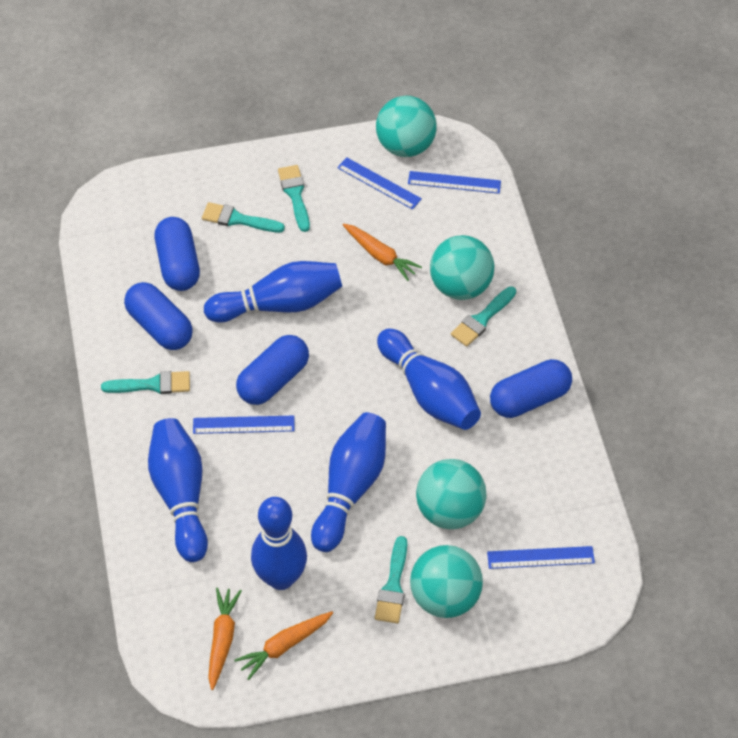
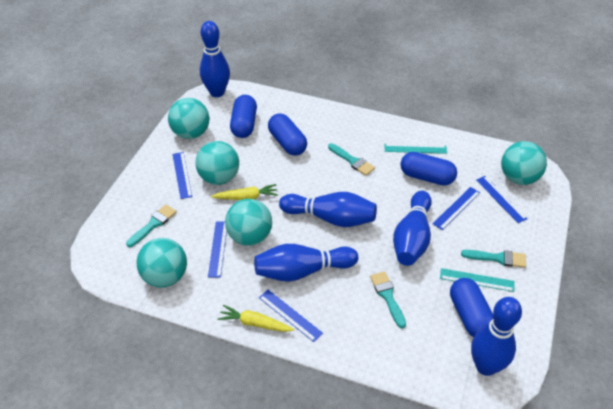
blue ruler: 4 -> 5
orange carrot: 3 -> 0
turquoise ball: 4 -> 5
turquoise brush: 5 -> 4
turquoise ruler: 0 -> 2
yellow carrot: 0 -> 2

